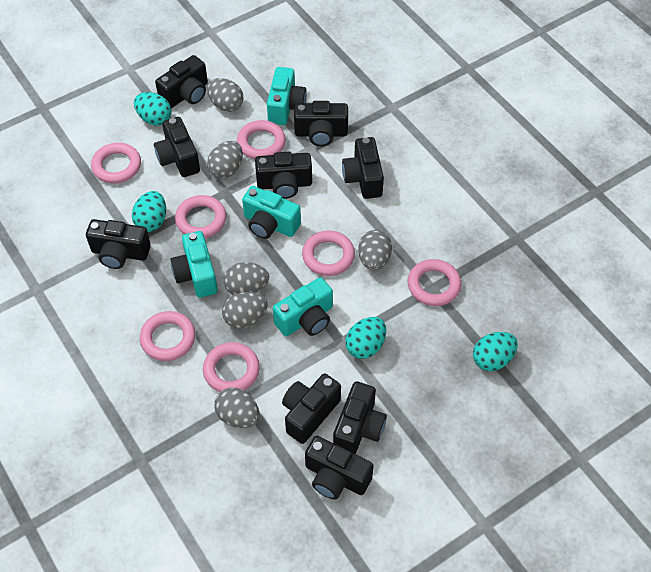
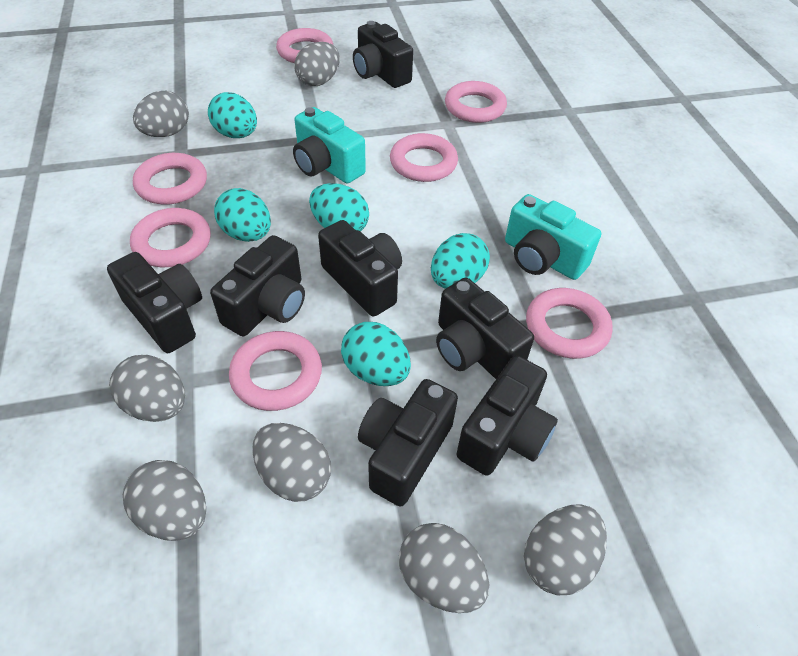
black camera: 9 -> 7
grey egg: 6 -> 7
turquoise camera: 4 -> 2
turquoise egg: 4 -> 5

